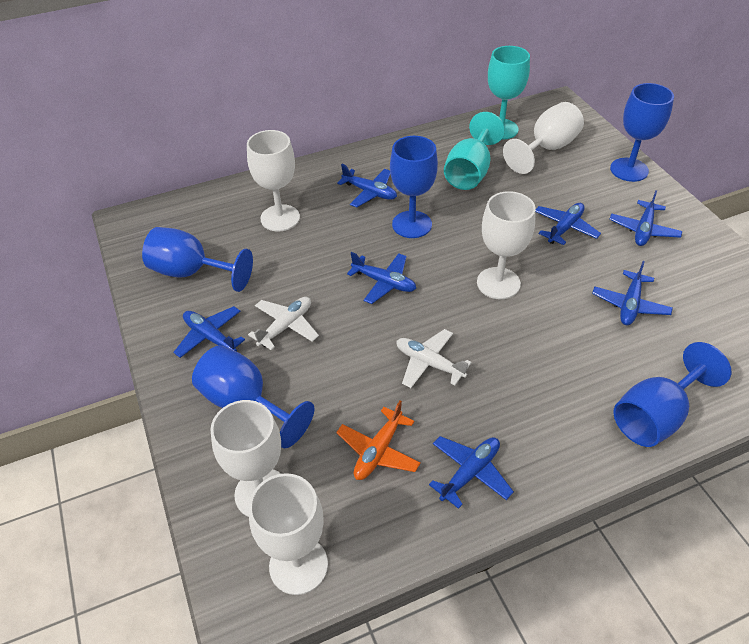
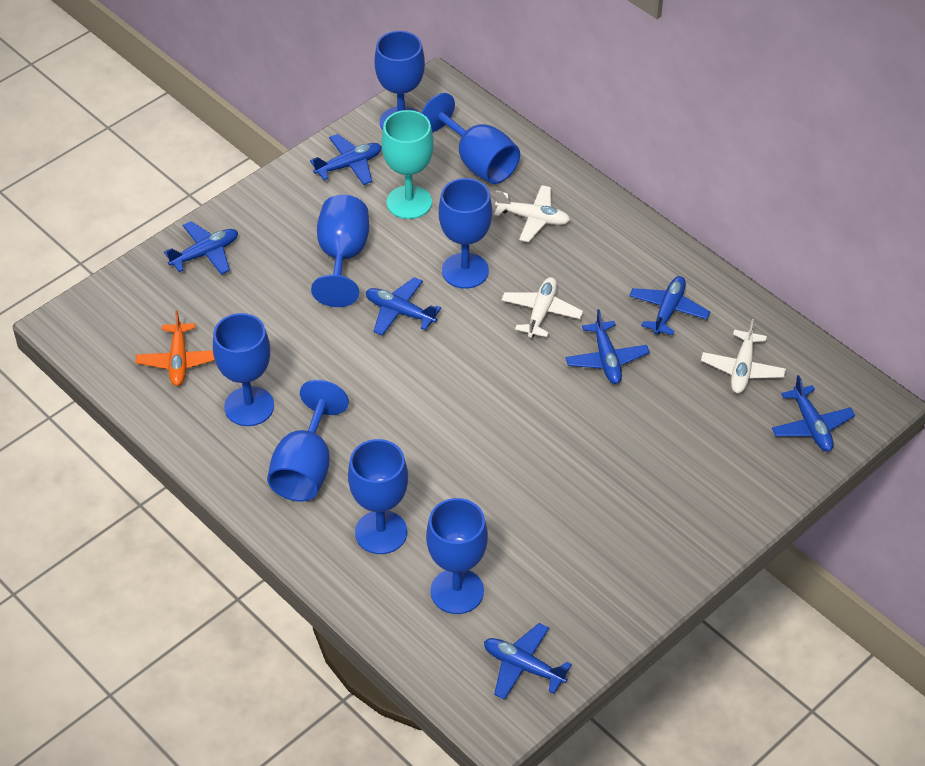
blue goblet: 5 -> 8
turquoise goblet: 2 -> 1
white goblet: 5 -> 0
white plane: 2 -> 3

